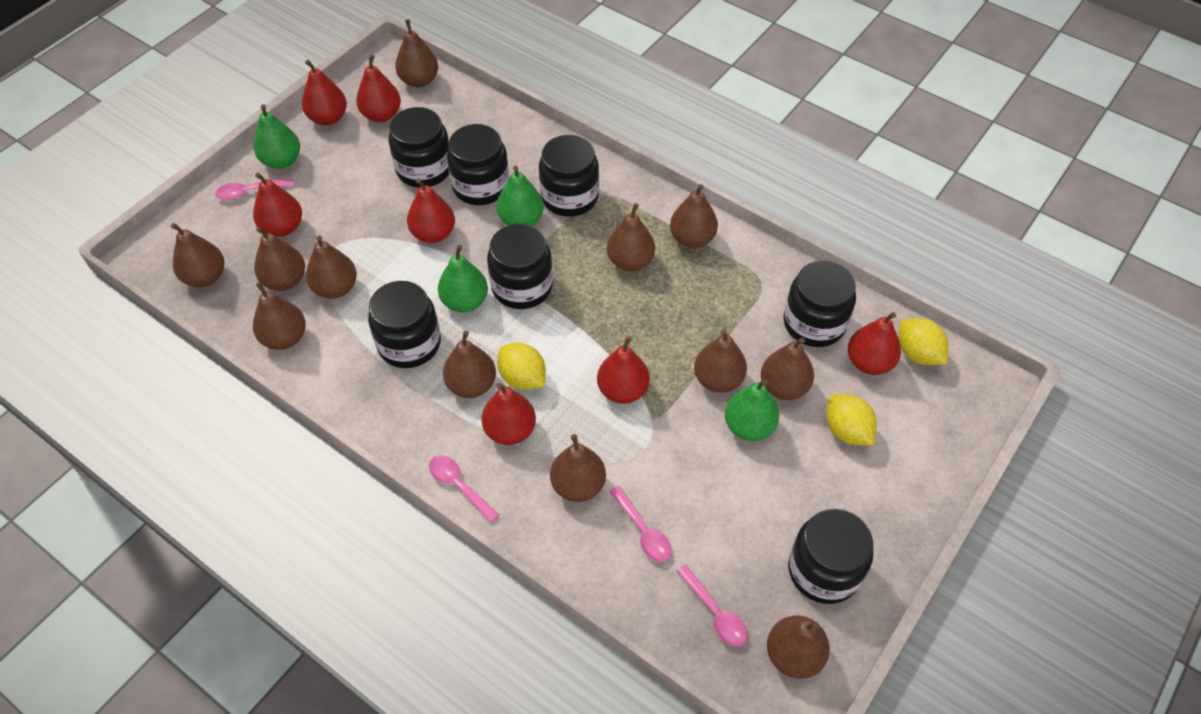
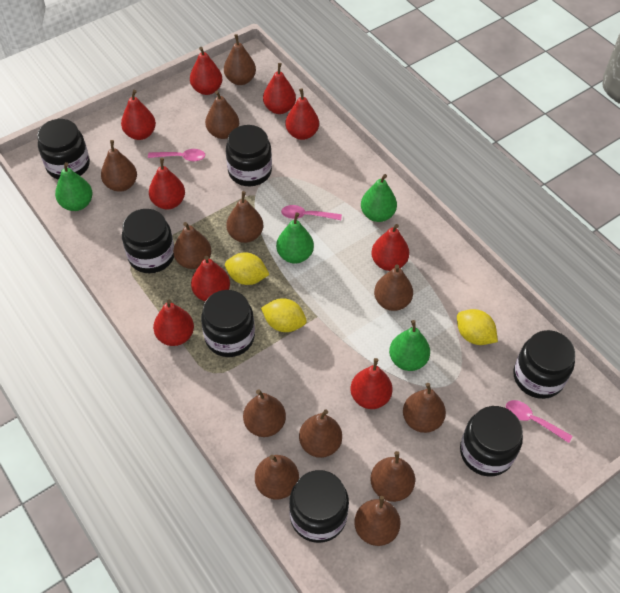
pink spoon: 4 -> 3
red pear: 7 -> 9

